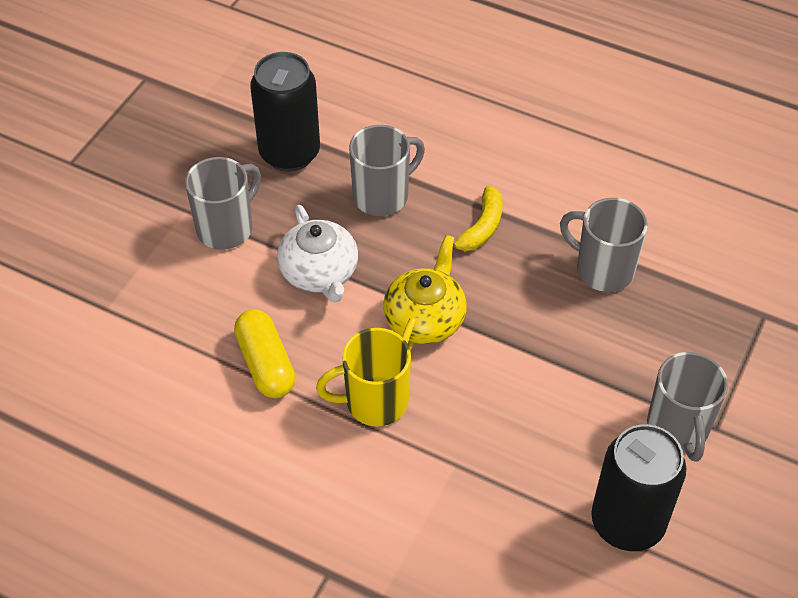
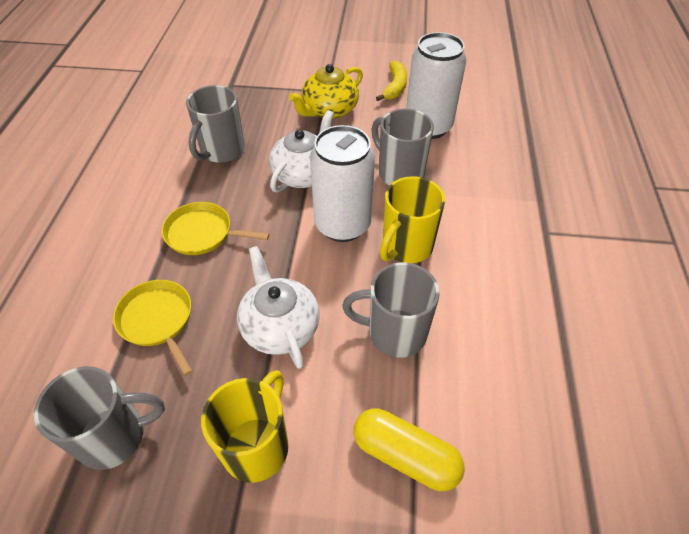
black can: 2 -> 0
white can: 0 -> 2
white teapot: 1 -> 2
yellow mug: 1 -> 2
yellow pan: 0 -> 2

